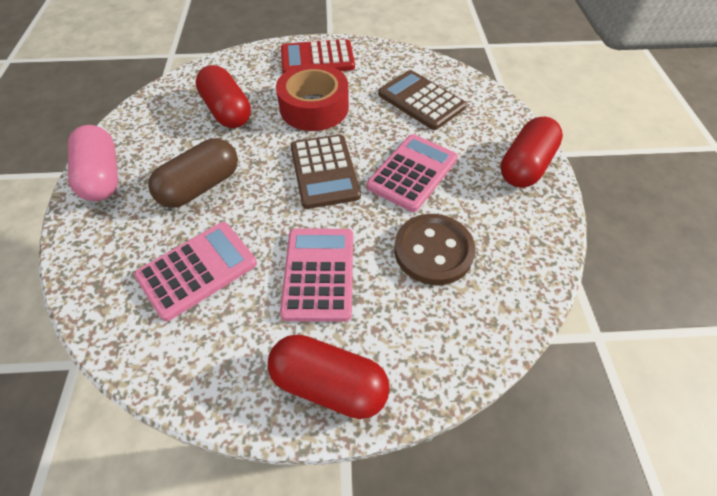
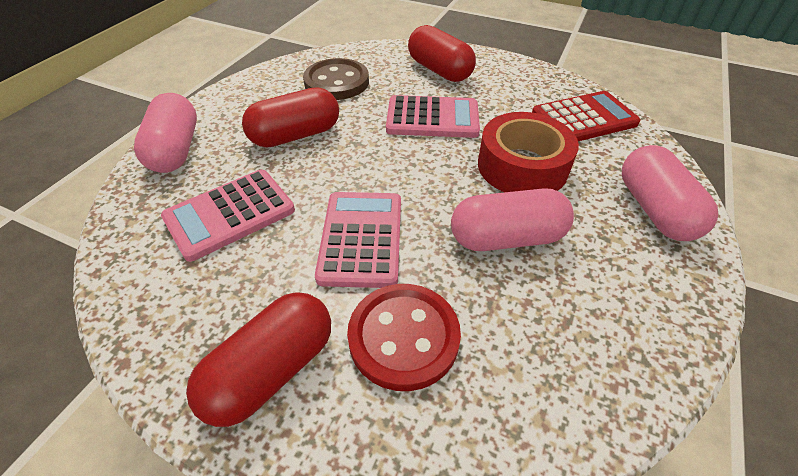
brown calculator: 2 -> 0
brown capsule: 1 -> 0
pink capsule: 1 -> 3
red button: 0 -> 1

